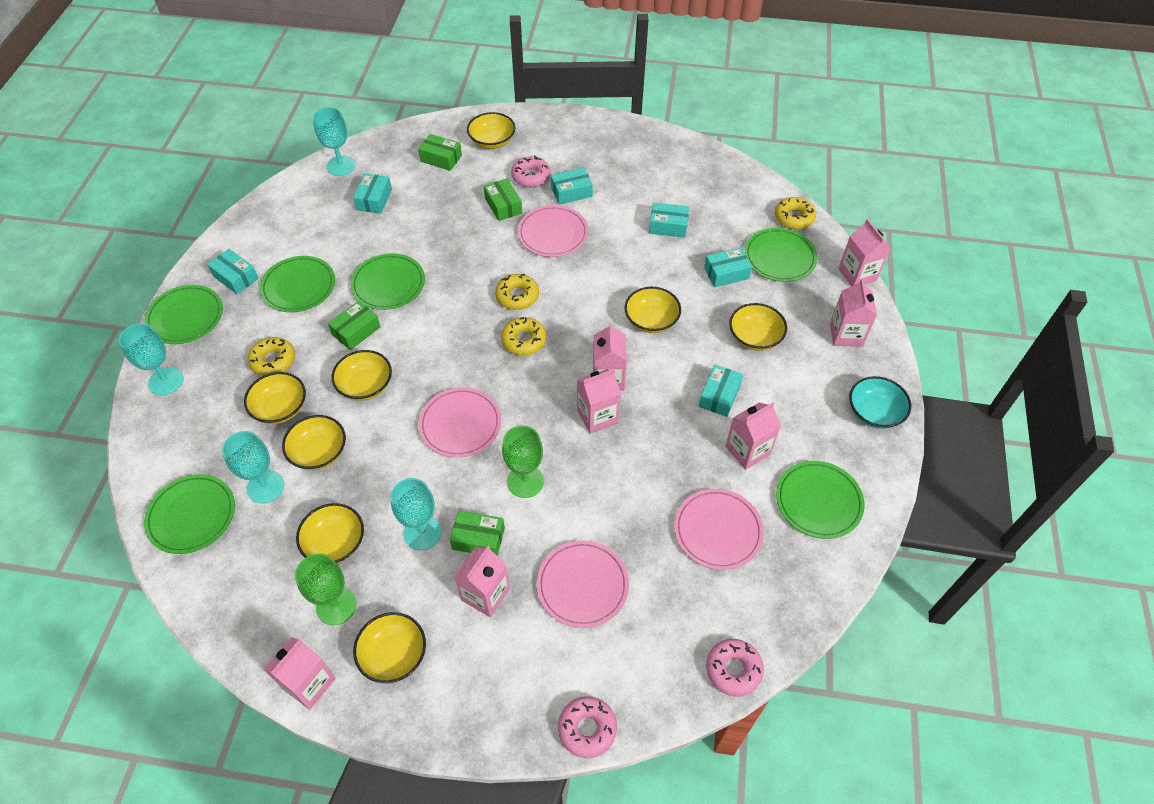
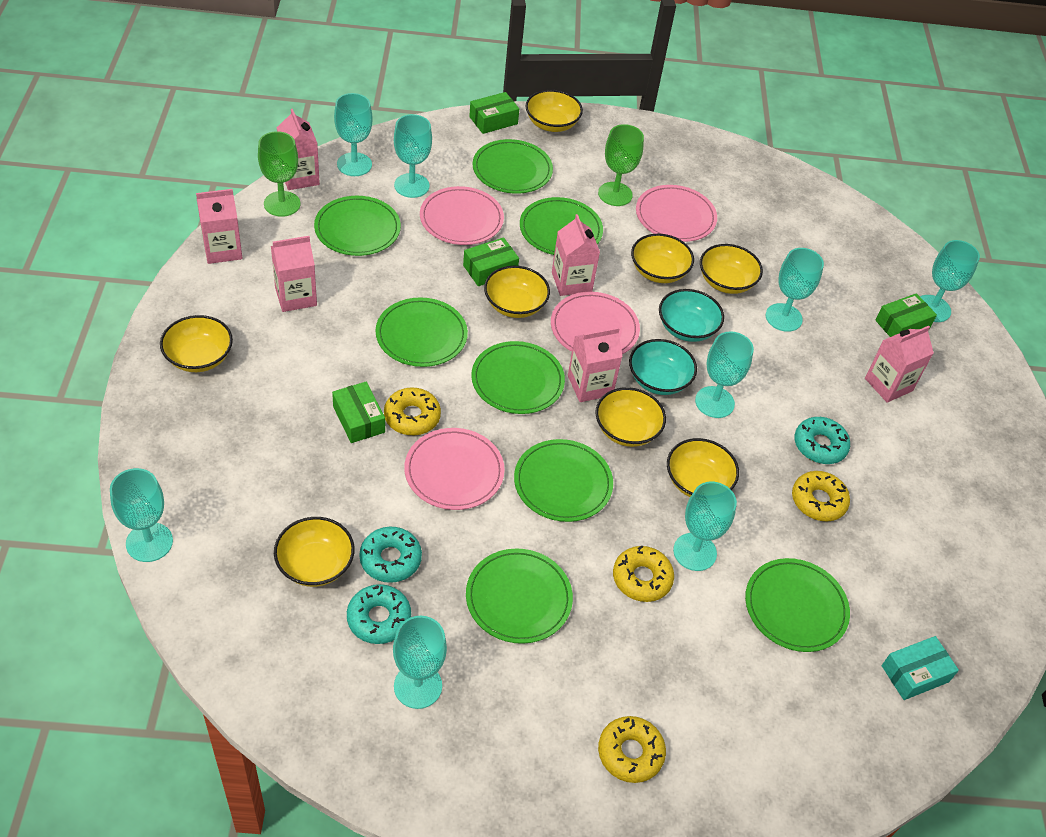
green plate: 6 -> 8
pink carton: 7 -> 6
pink donut: 3 -> 0
turquoise bowl: 1 -> 2
turquoise box: 6 -> 1
turquoise donut: 0 -> 3
turquoise goblet: 4 -> 8

